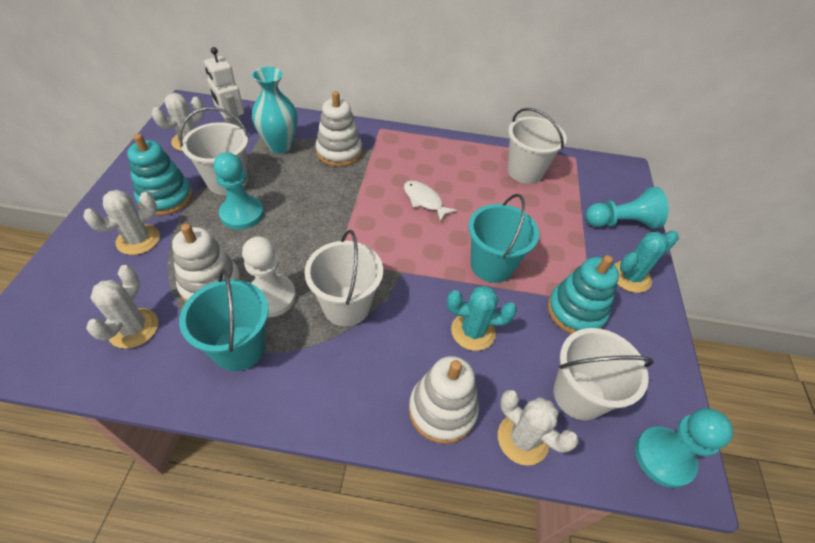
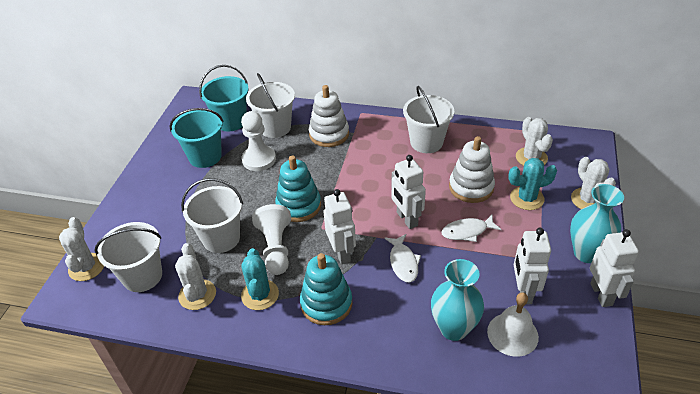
turquoise pawn: 3 -> 0
turquoise vase: 1 -> 2
white bell: 0 -> 1
white fish: 1 -> 2
white pawn: 1 -> 2
white robot: 1 -> 4
white stacking toy: 3 -> 2

